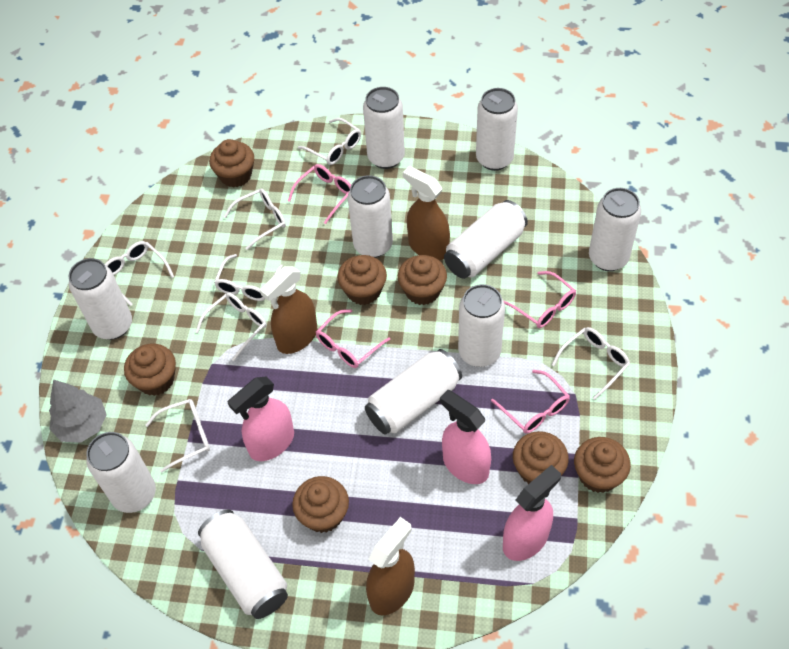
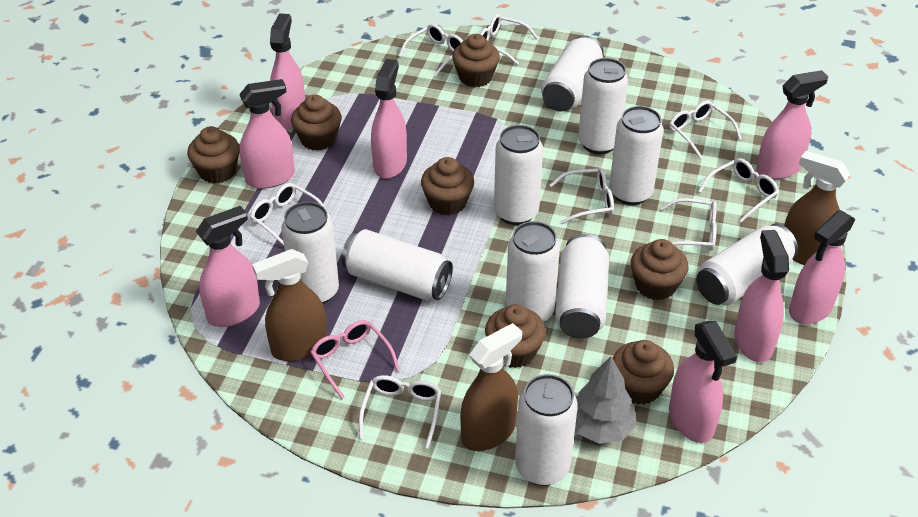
pink glasses: 4 -> 1
pink spray bottle: 3 -> 8
white glasses: 7 -> 8

